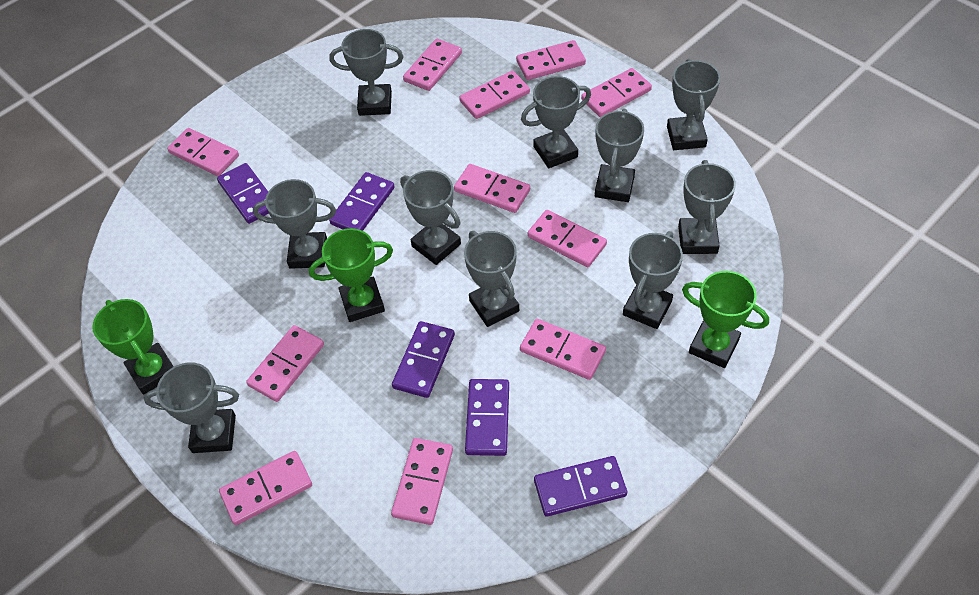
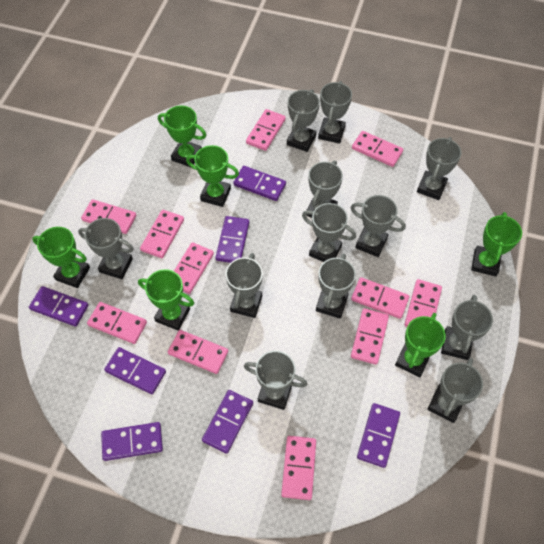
green trophy: 3 -> 6
grey trophy: 10 -> 12
purple domino: 5 -> 7

